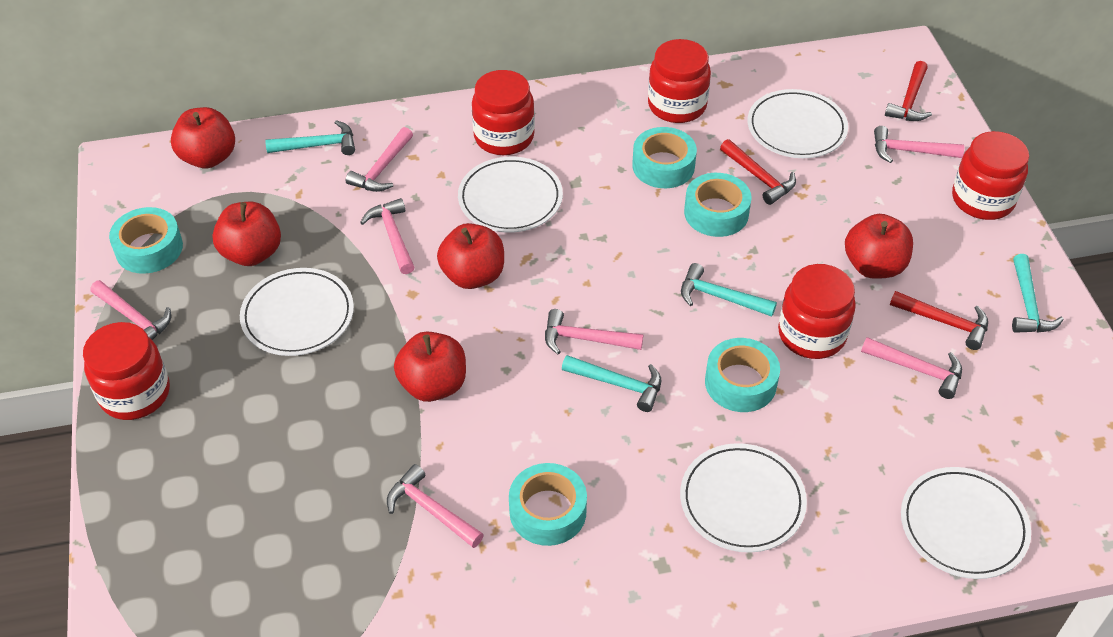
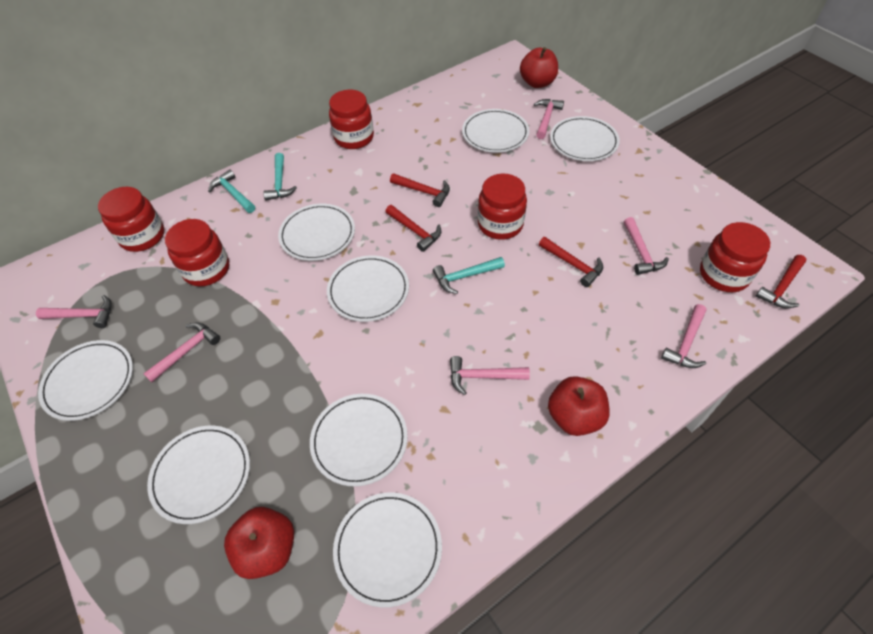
pink hammer: 7 -> 6
red apple: 5 -> 3
red hammer: 3 -> 4
turquoise hammer: 4 -> 3
turquoise tape: 5 -> 0
white plate: 5 -> 8

